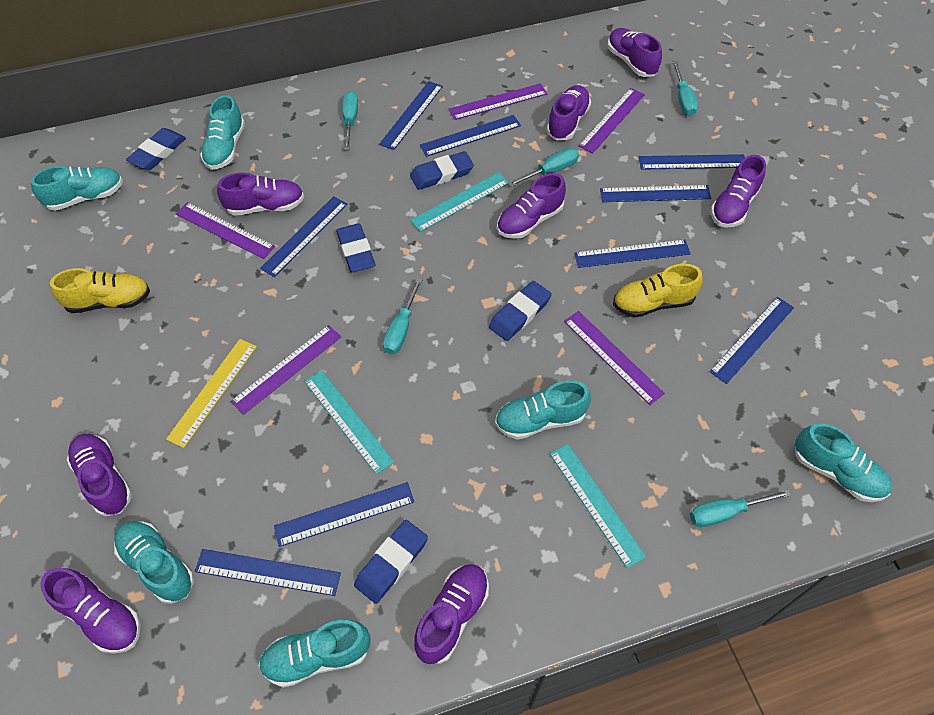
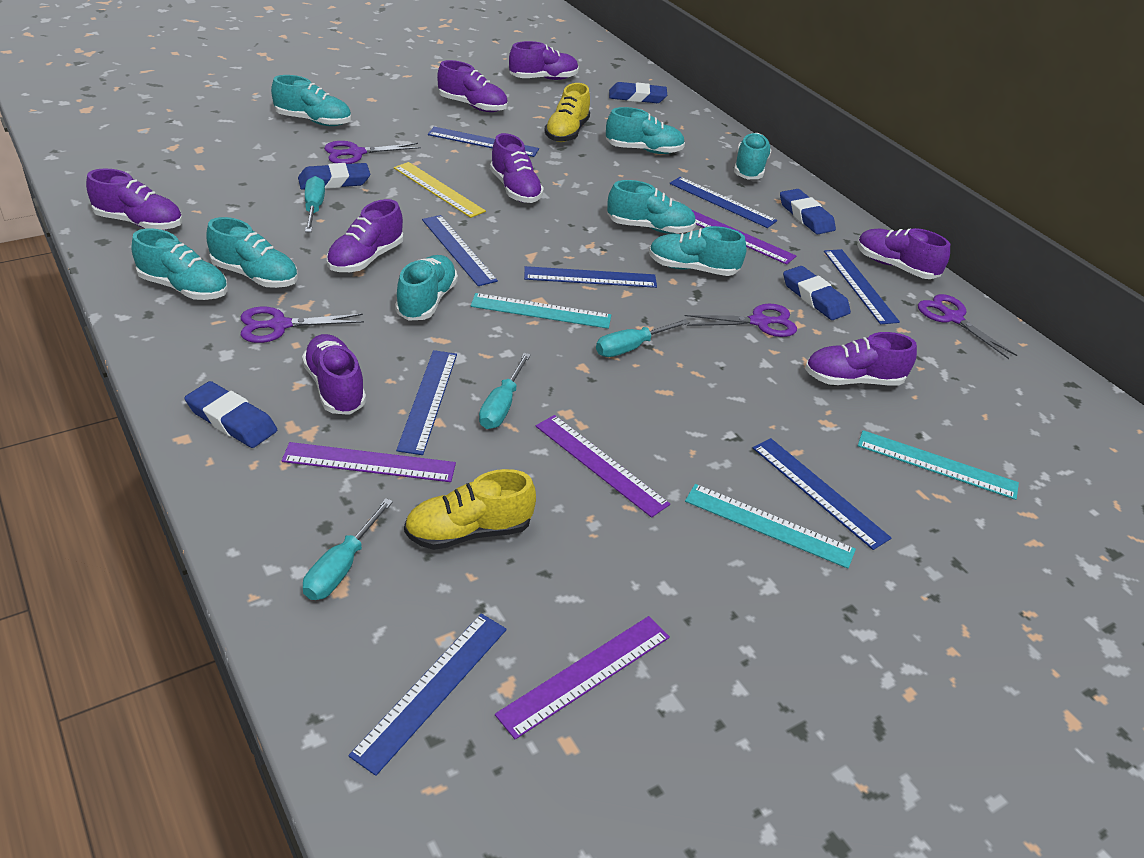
blue ruler: 9 -> 8
purple ruler: 5 -> 4
purple scissors: 0 -> 4
turquoise screwdriver: 5 -> 4
turquoise shoe: 6 -> 8

